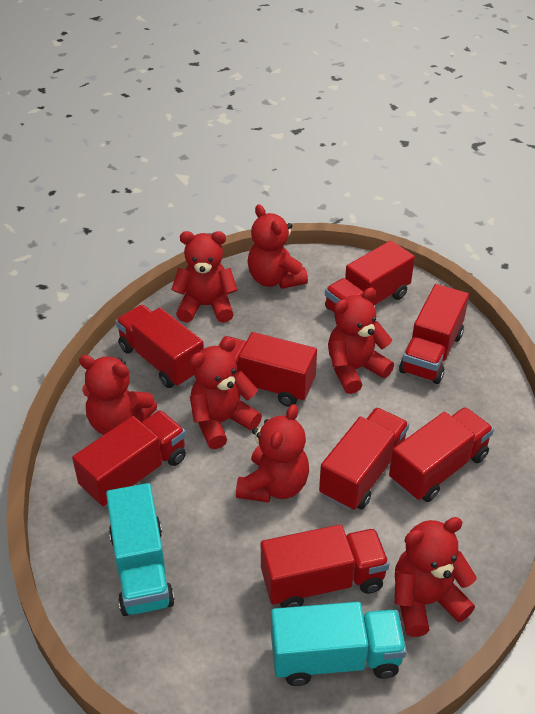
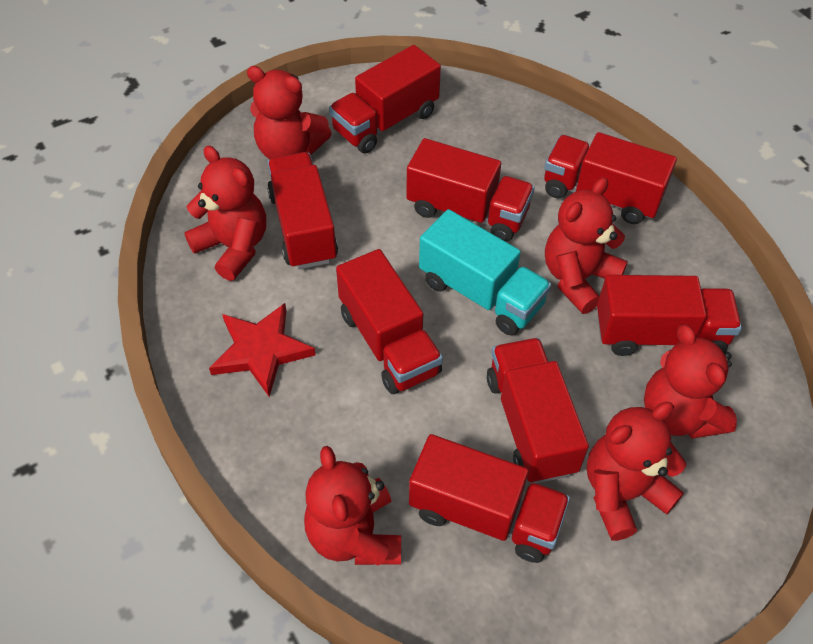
red star: 0 -> 1
red teddy bear: 7 -> 6
turquoise truck: 2 -> 1

